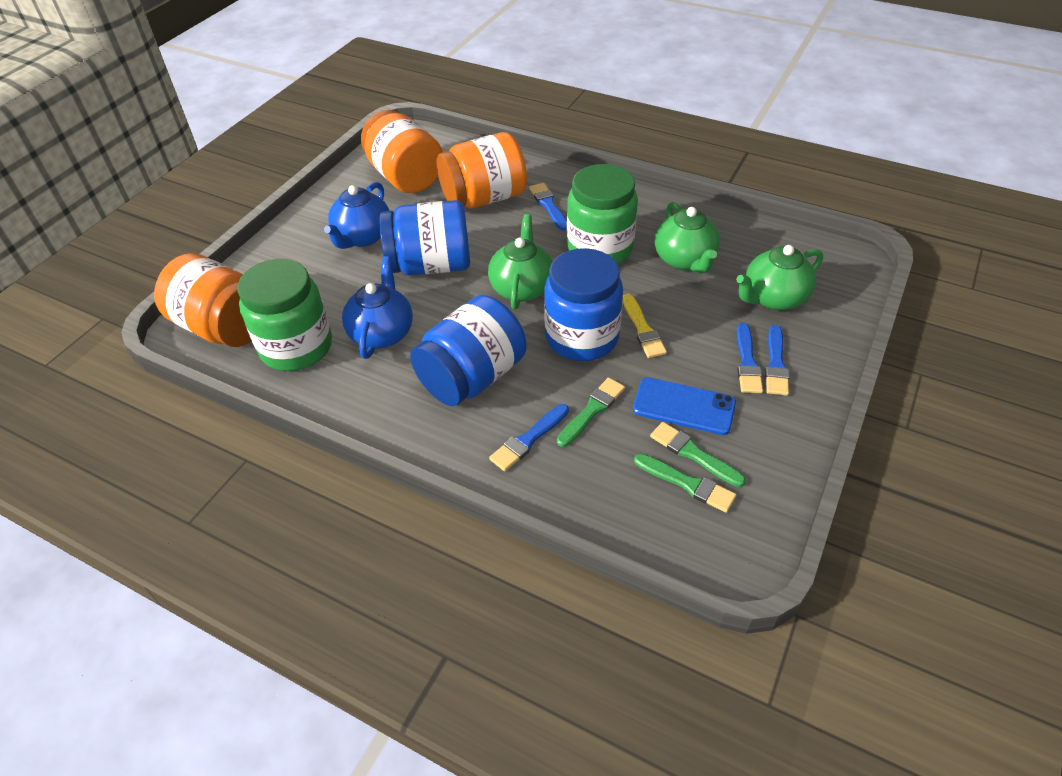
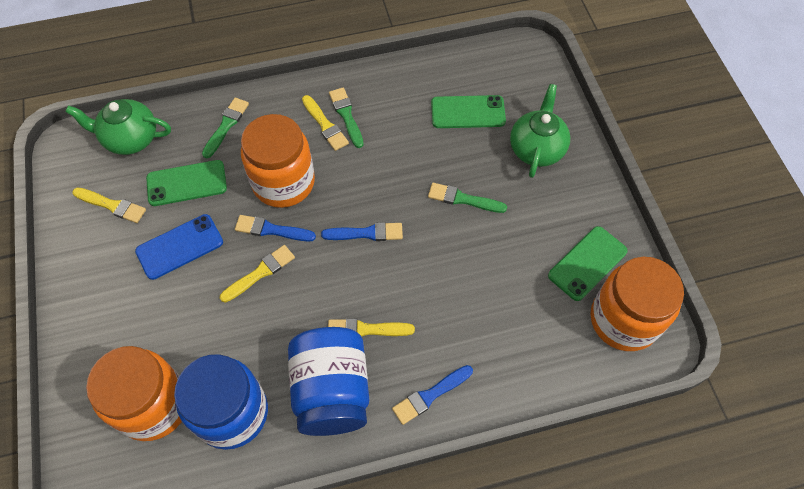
blue brush: 4 -> 3
blue jar: 3 -> 2
blue teapot: 2 -> 0
green jar: 2 -> 0
green phone: 0 -> 3
green teapot: 3 -> 2
yellow brush: 1 -> 4

